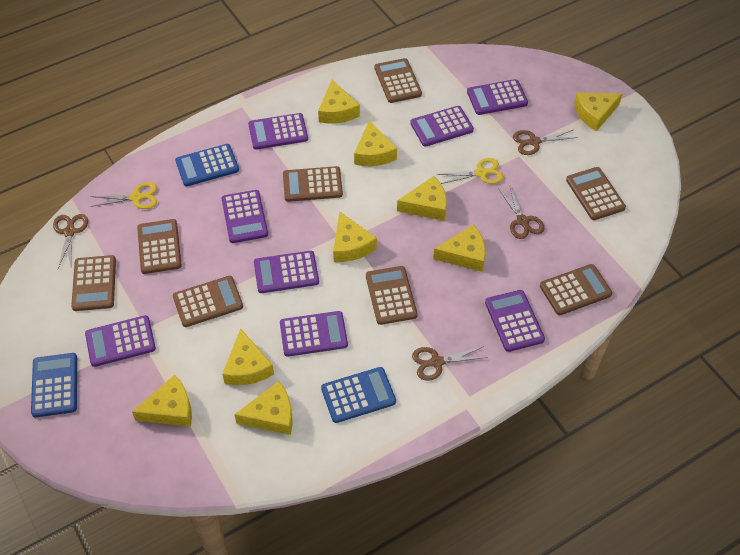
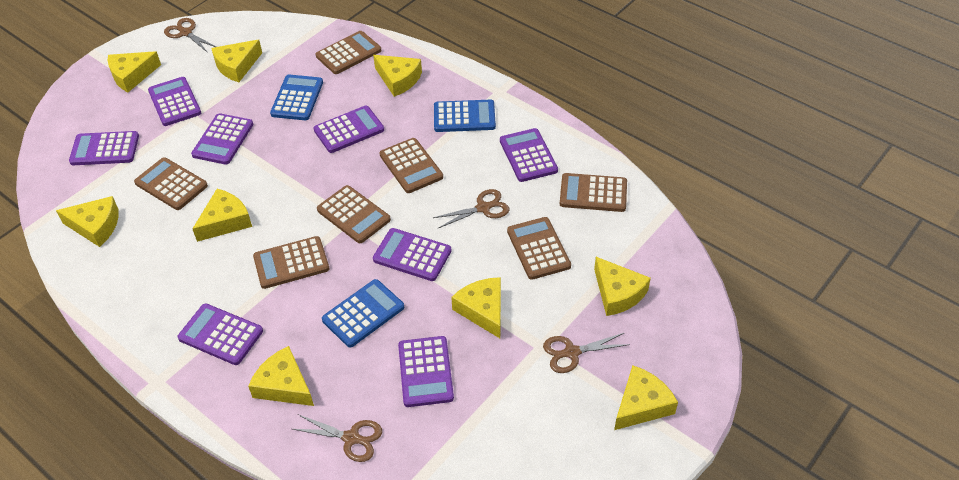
brown calculator: 8 -> 7
yellow scissors: 2 -> 0

